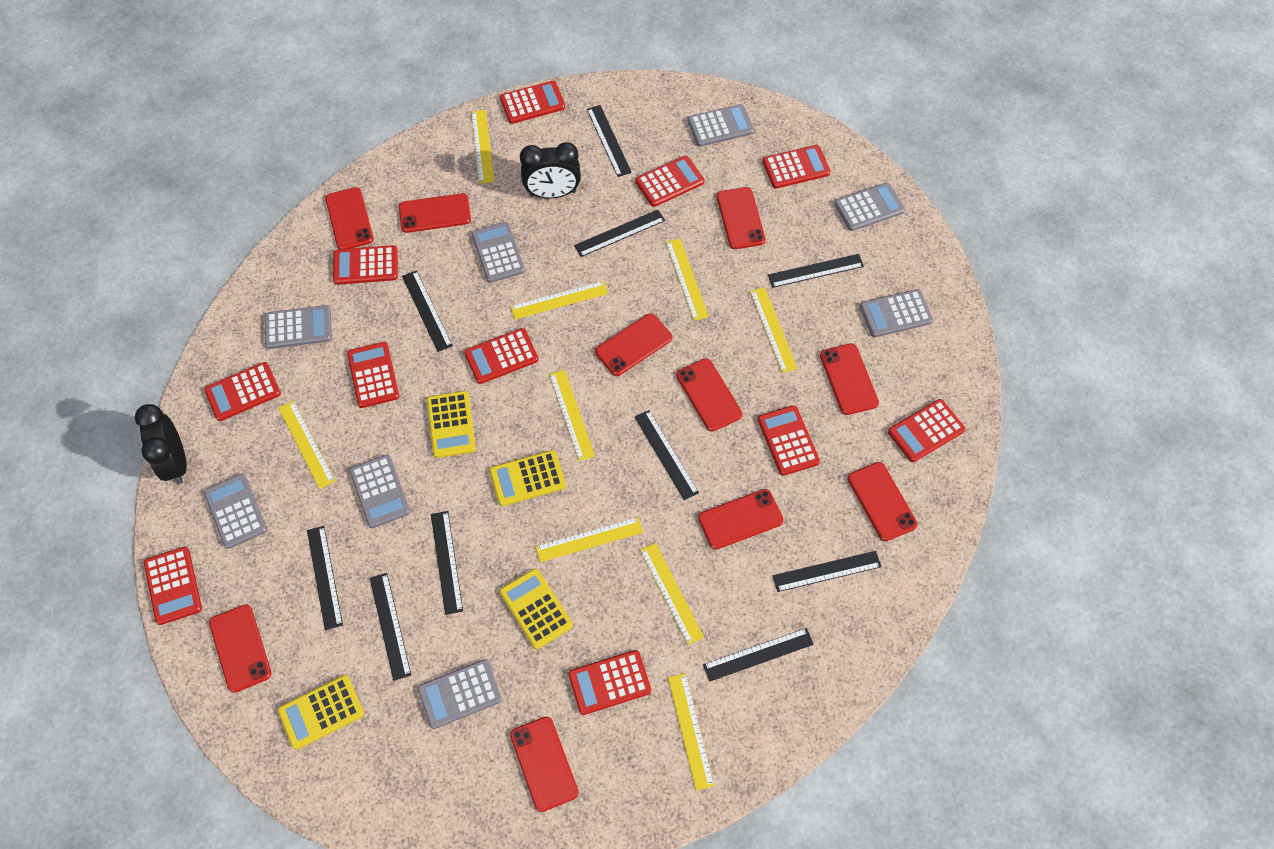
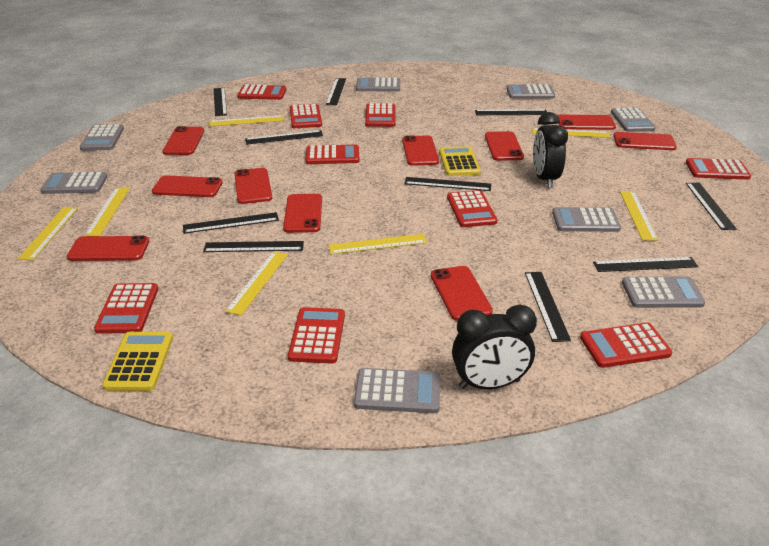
red calculator: 11 -> 9
yellow calculator: 4 -> 2
yellow ruler: 9 -> 7

